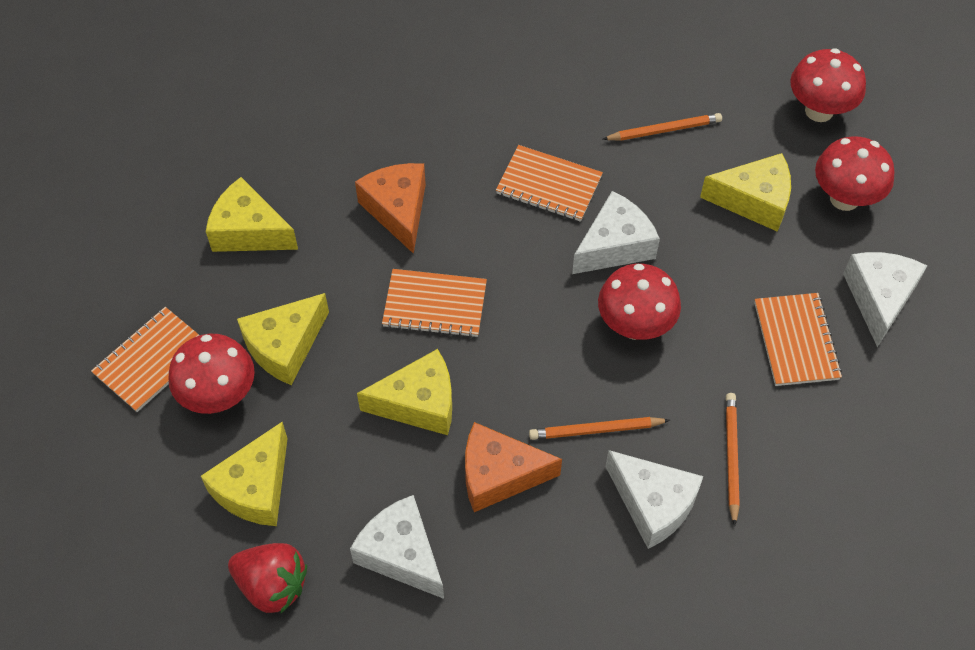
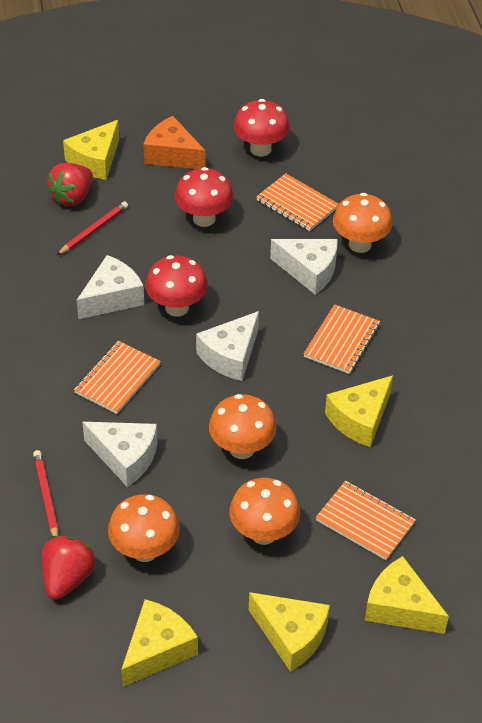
orange cheese: 2 -> 1
orange mushroom: 0 -> 4
orange pencil: 3 -> 0
red mushroom: 4 -> 3
red pencil: 0 -> 2
red strawberry: 1 -> 2

